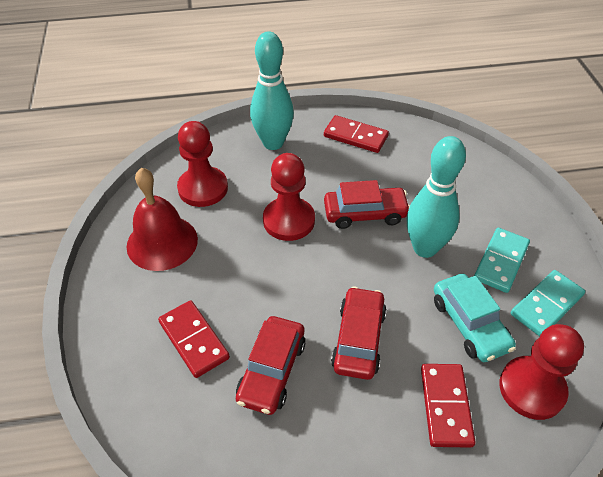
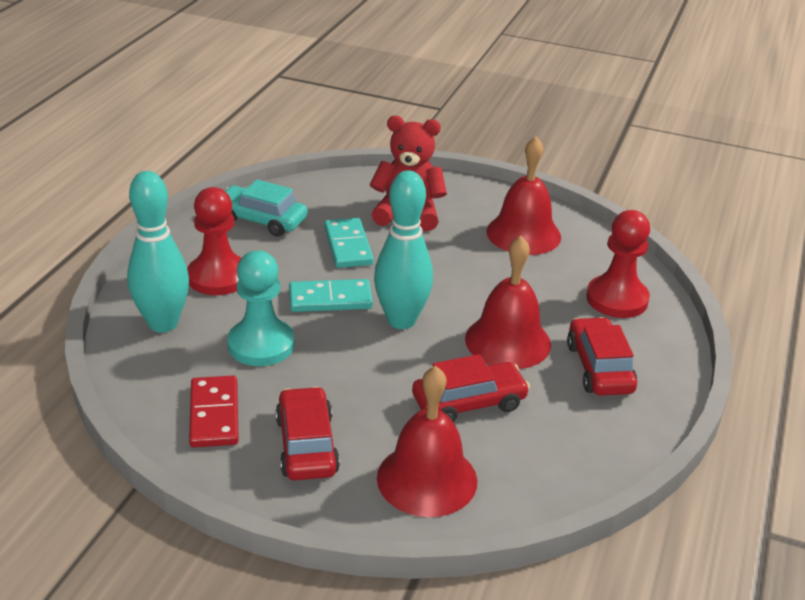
red bell: 1 -> 3
red domino: 3 -> 1
red pawn: 3 -> 2
red teddy bear: 0 -> 1
turquoise pawn: 0 -> 1

